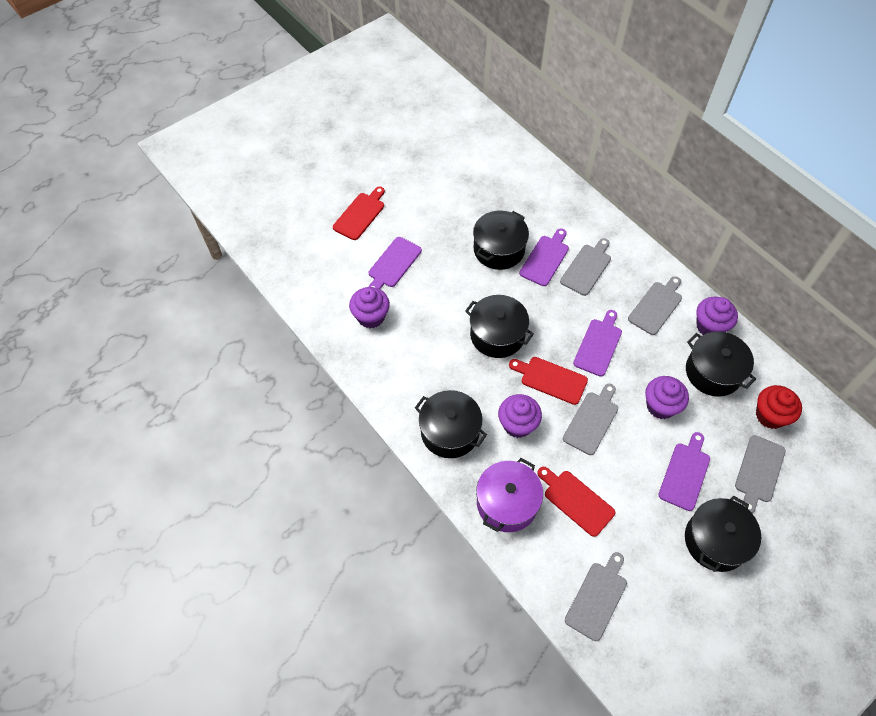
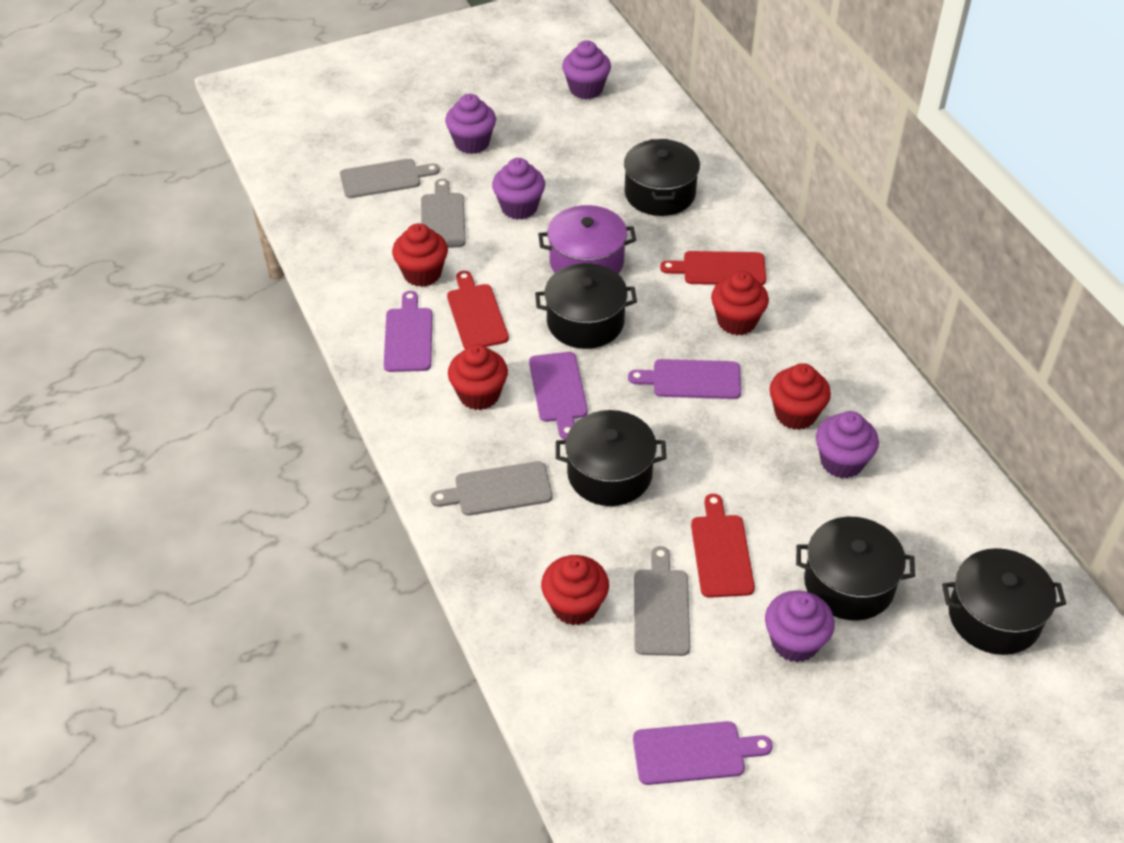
grey cutting board: 5 -> 4
purple cupcake: 4 -> 5
red cupcake: 1 -> 5

